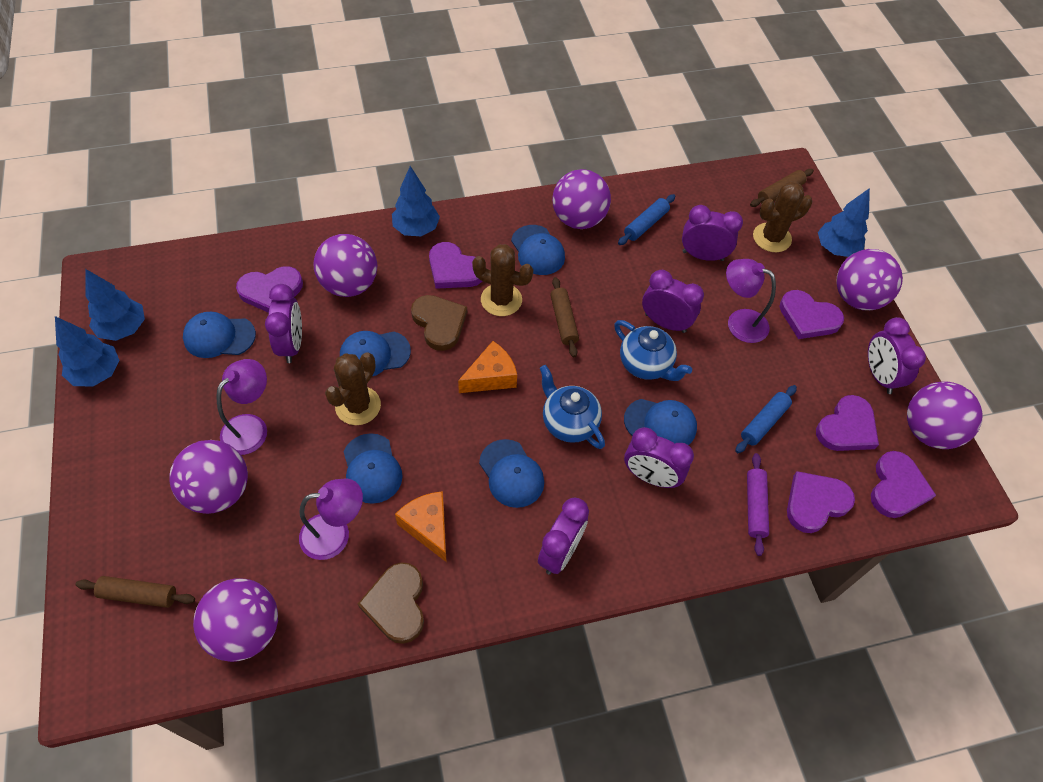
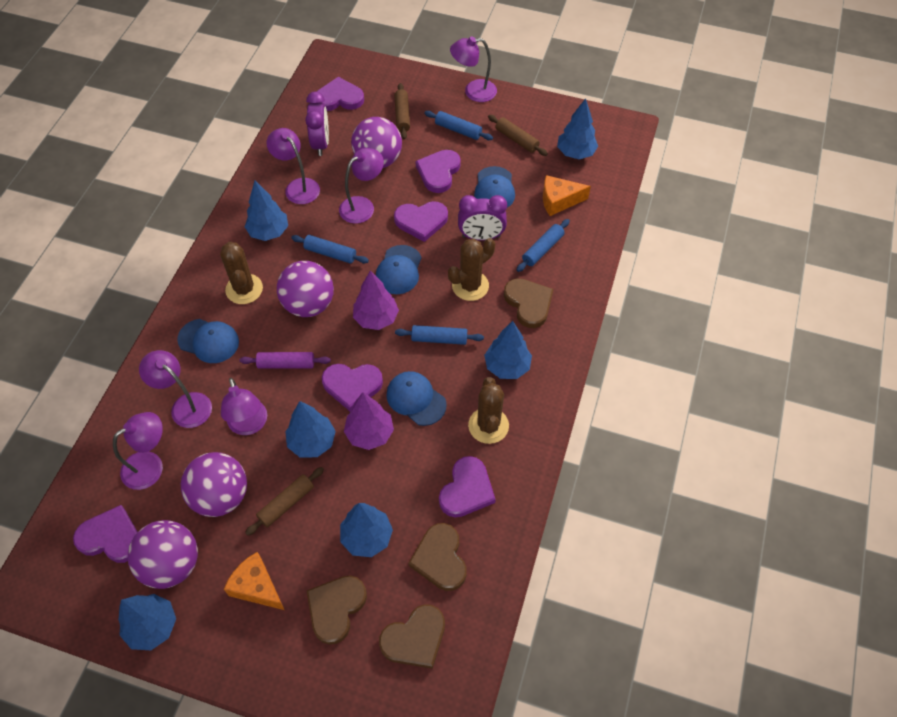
blue cap: 6 -> 4
blue rolling pin: 2 -> 4
blue teapot: 2 -> 0
blue tree: 4 -> 6
brown heart: 2 -> 4
purple ball: 6 -> 4
purple clock: 6 -> 2
purple lamp: 3 -> 6
purple tree: 0 -> 2

